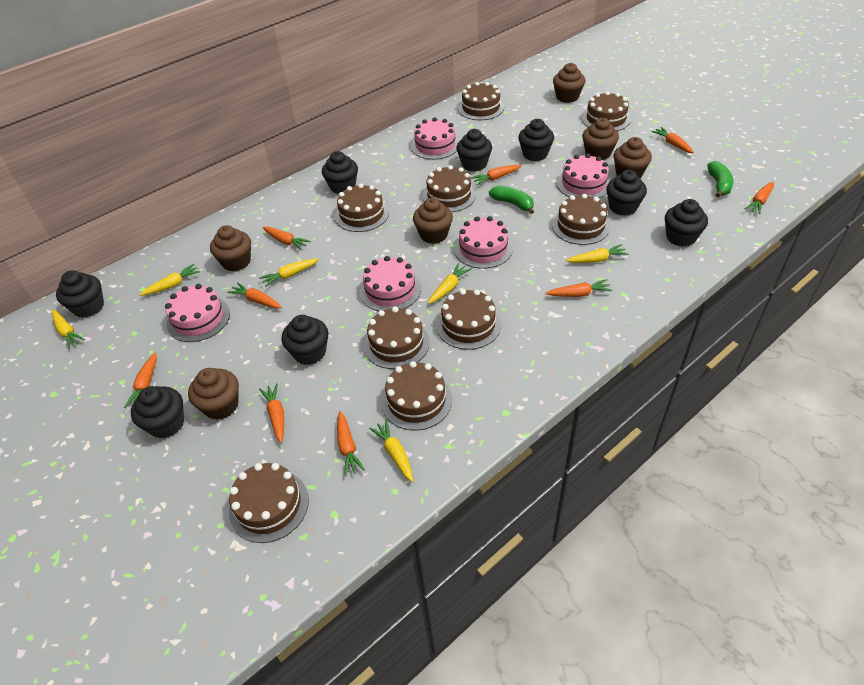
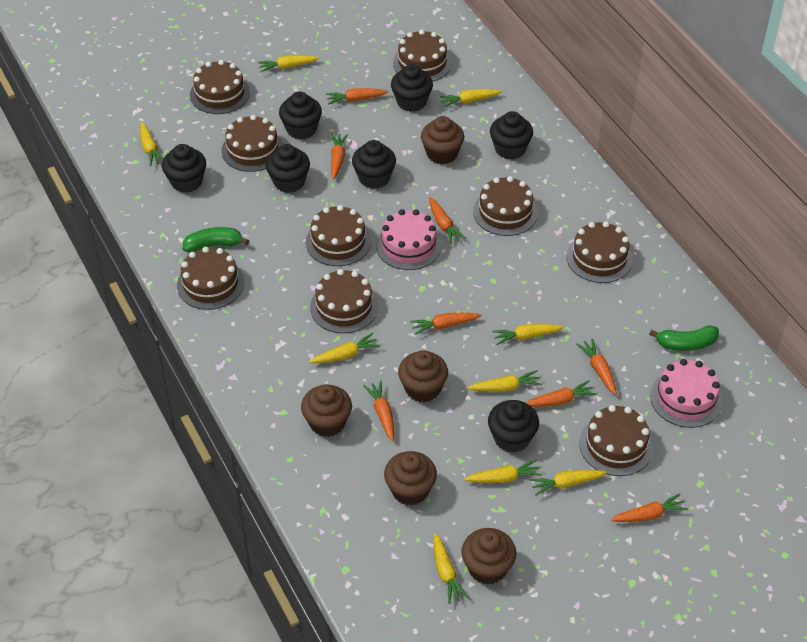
black cupcake: 8 -> 7
brown cupcake: 6 -> 5
orange carrot: 9 -> 8
pink cake: 5 -> 2
yellow carrot: 6 -> 9

